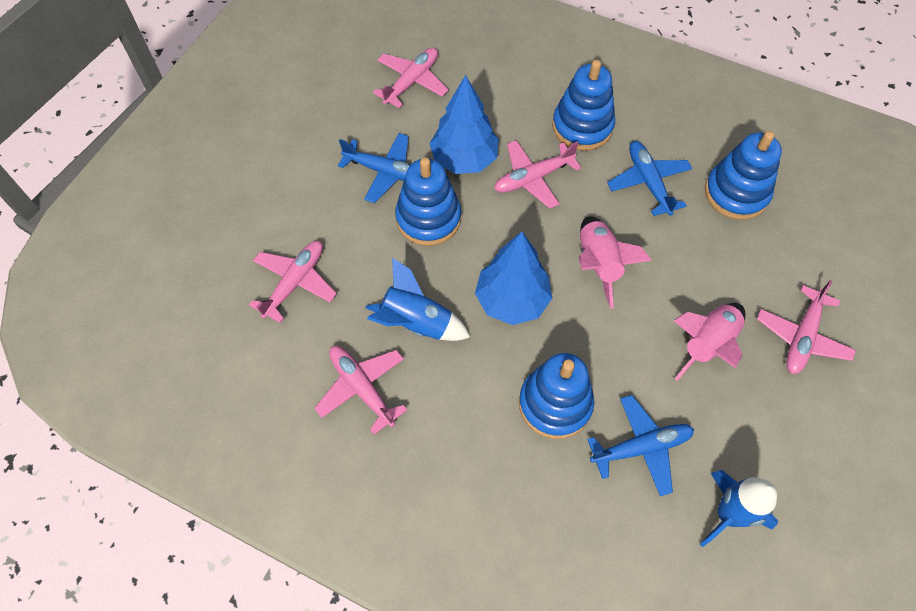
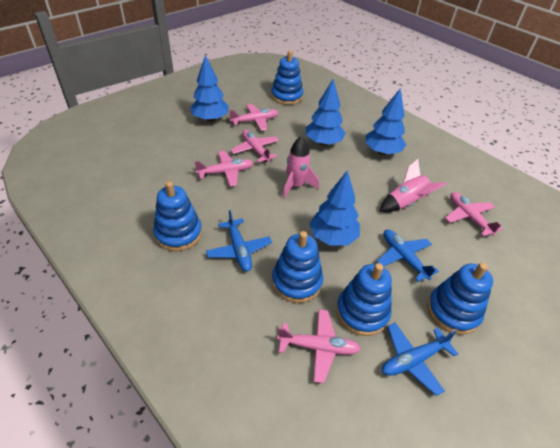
blue rocket: 2 -> 0
blue stacking toy: 4 -> 5
blue tree: 2 -> 4

